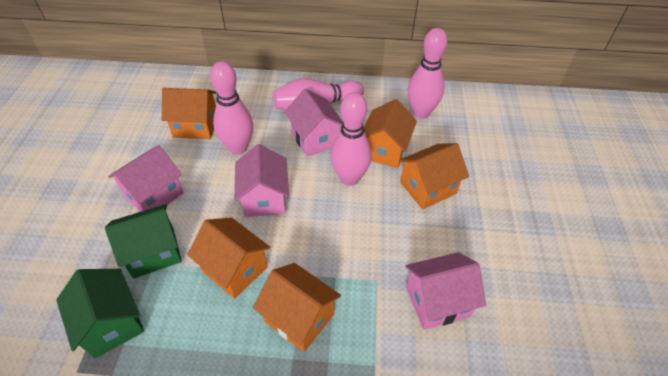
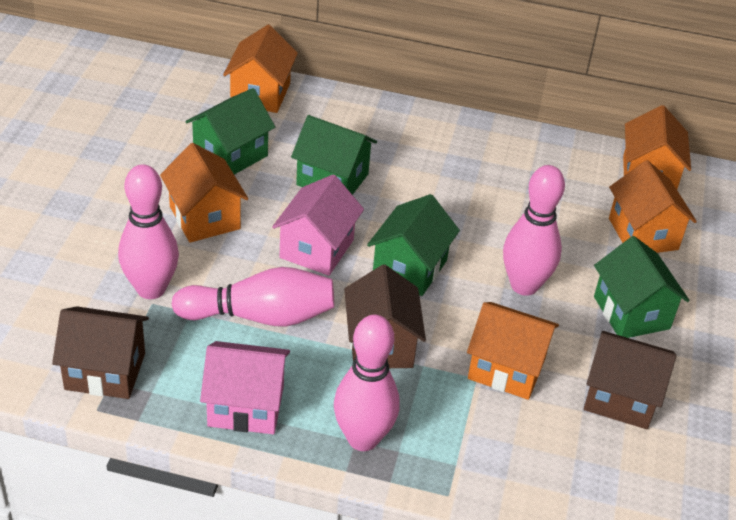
brown house: 0 -> 3
green house: 2 -> 4
pink house: 4 -> 2

